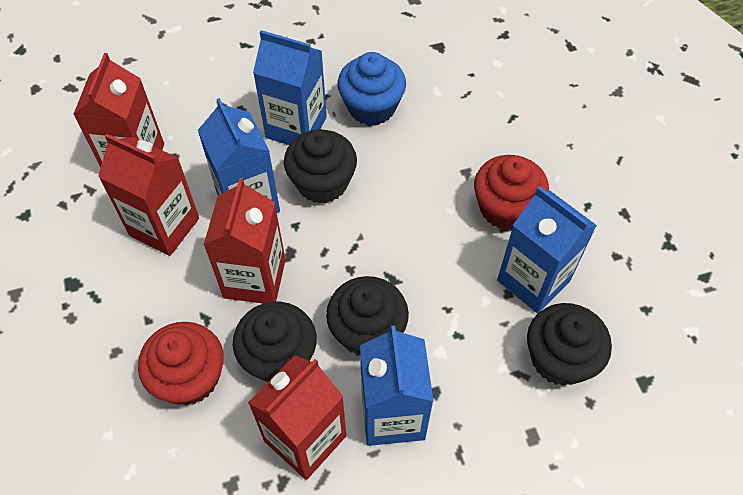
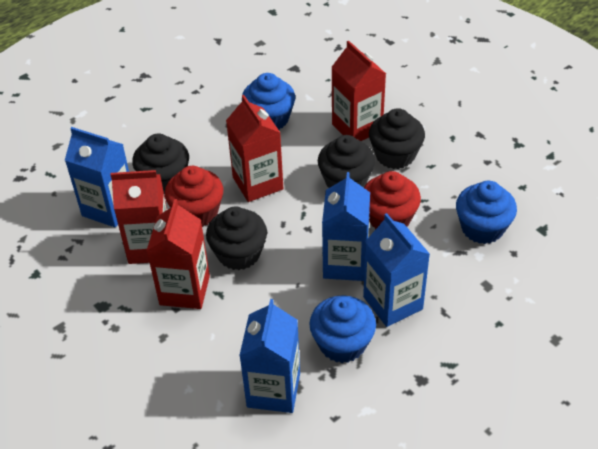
blue cupcake: 1 -> 3

